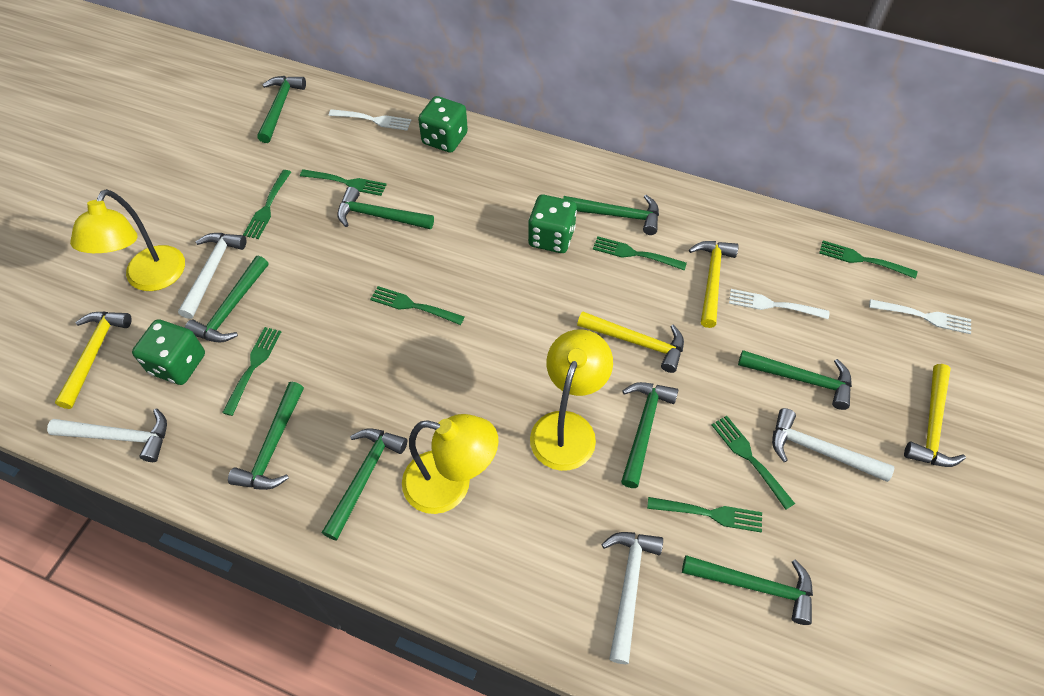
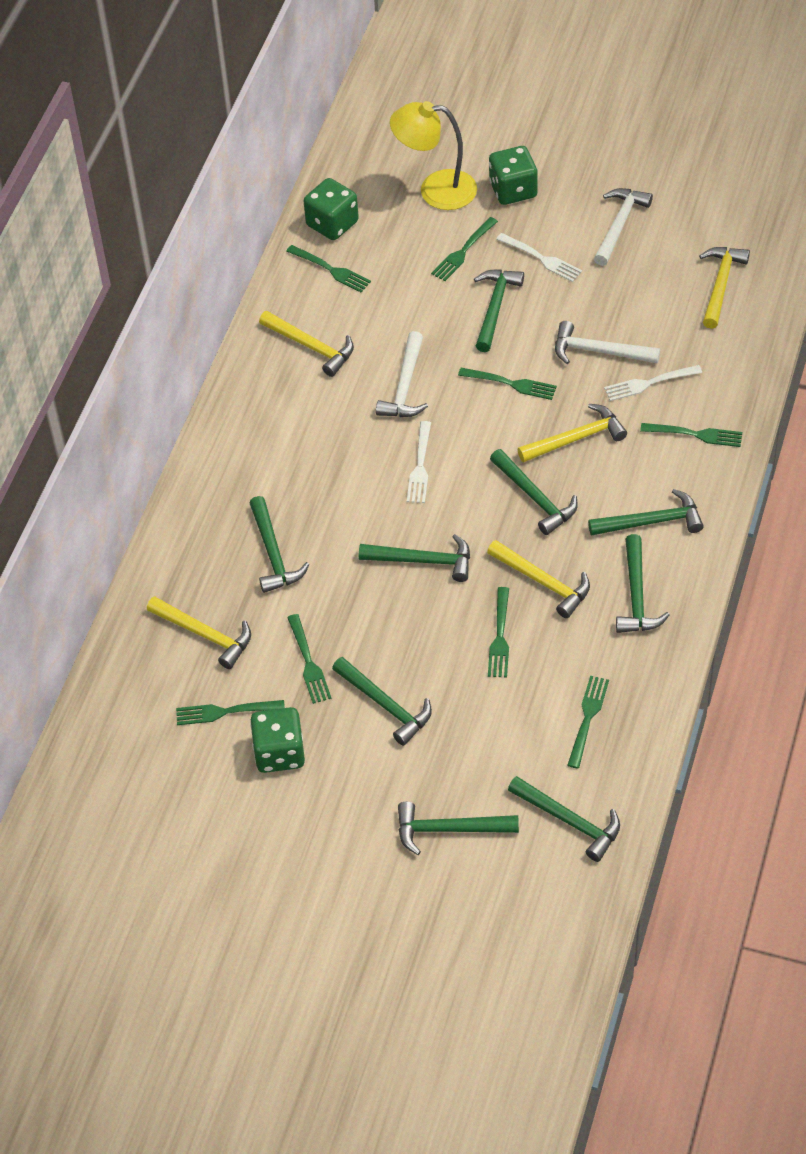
white hammer: 4 -> 3
yellow hammer: 4 -> 5
yellow lamp: 3 -> 1

